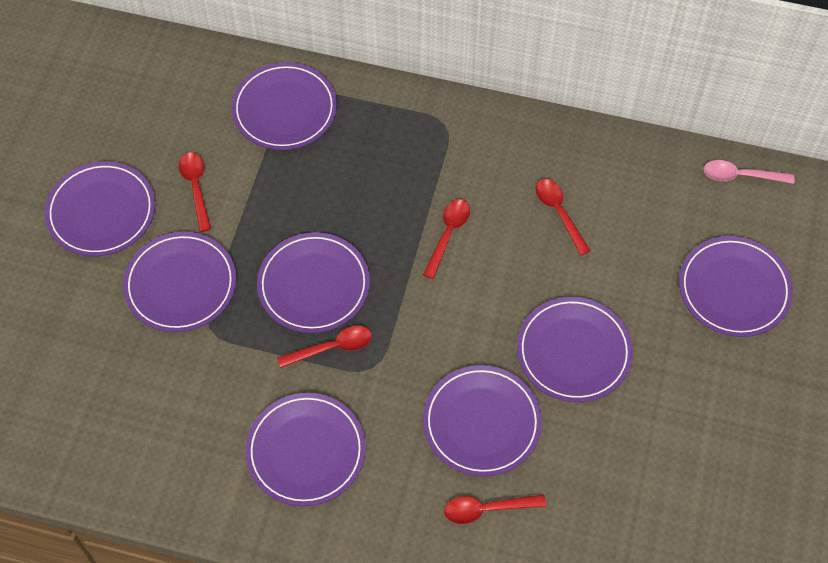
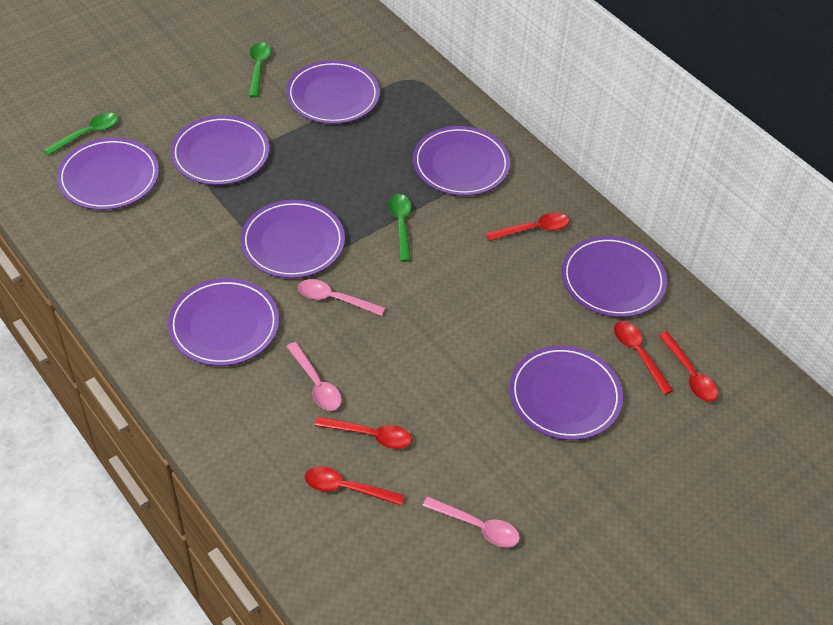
green spoon: 0 -> 3
pink spoon: 1 -> 3

